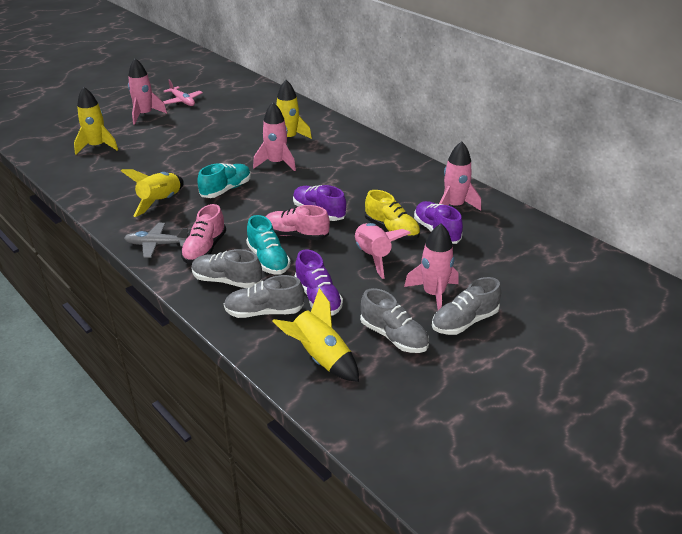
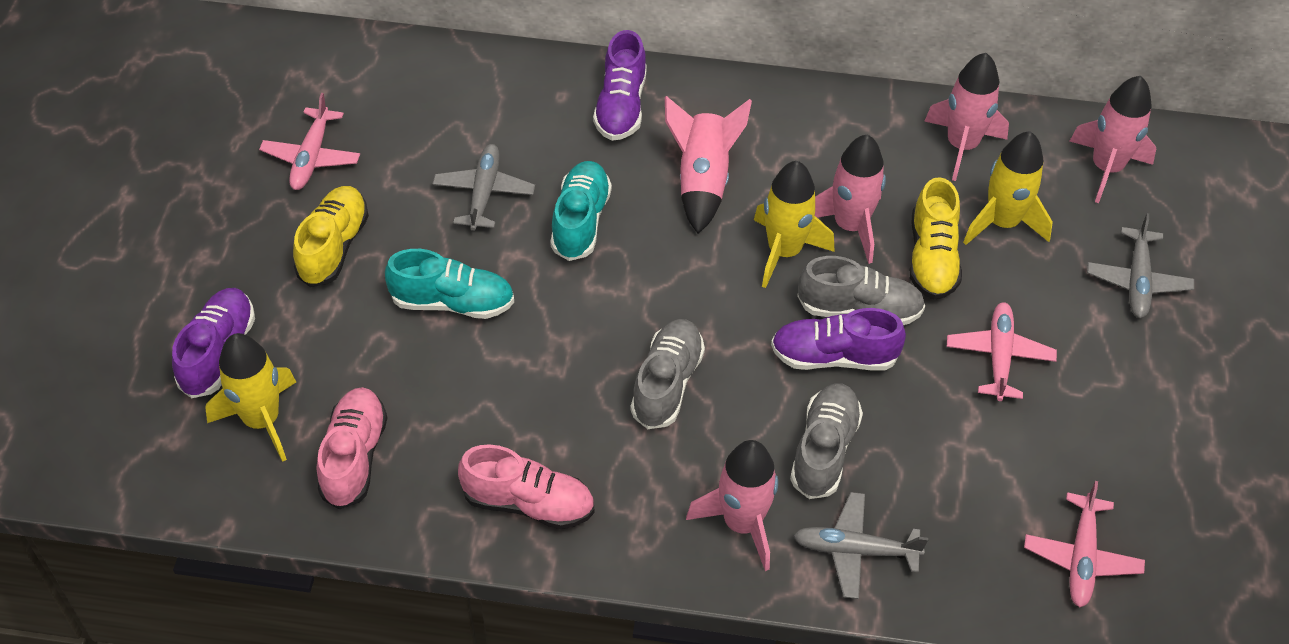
grey plane: 1 -> 3
grey shoe: 4 -> 3
pink plane: 1 -> 3
yellow rocket: 4 -> 3
yellow shoe: 1 -> 2

